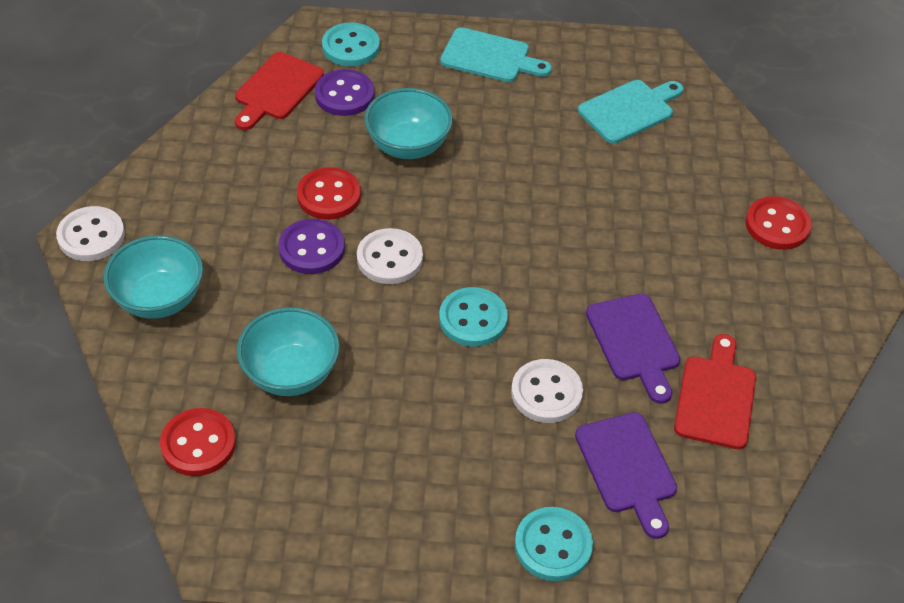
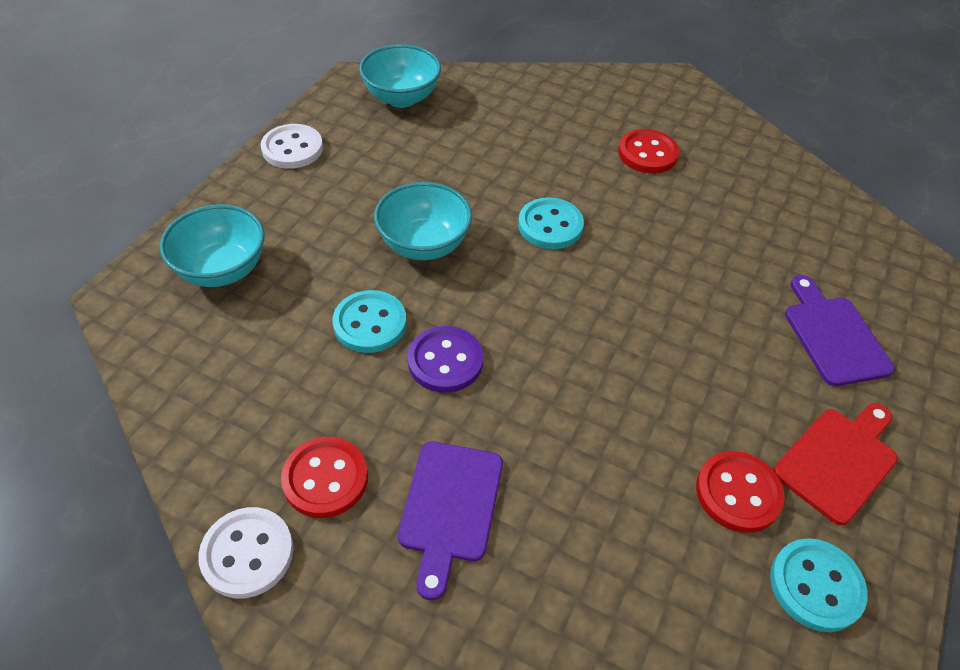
purple button: 2 -> 1
red cutting board: 2 -> 1
turquoise cutting board: 2 -> 0
white button: 3 -> 2

